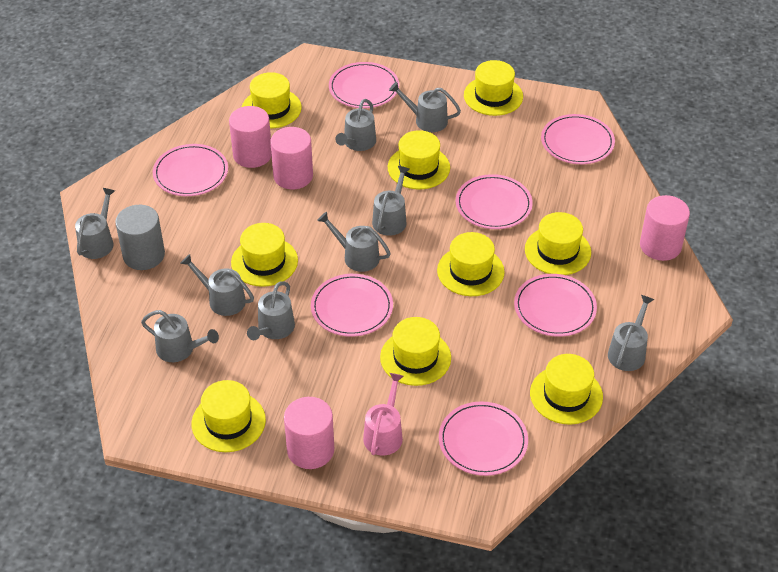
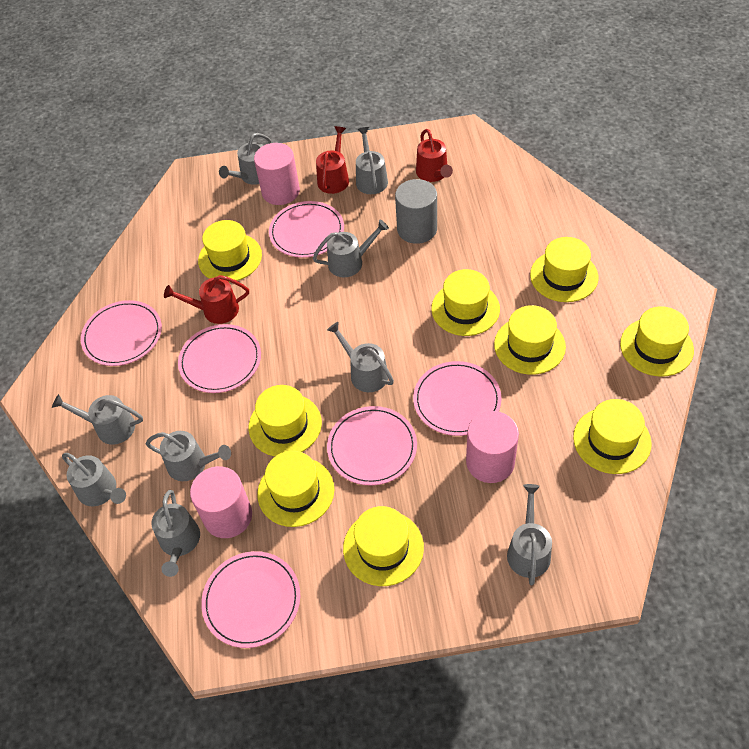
pink cylinder: 4 -> 3
pink plate: 7 -> 6
pink watering can: 1 -> 0
red watering can: 0 -> 3

